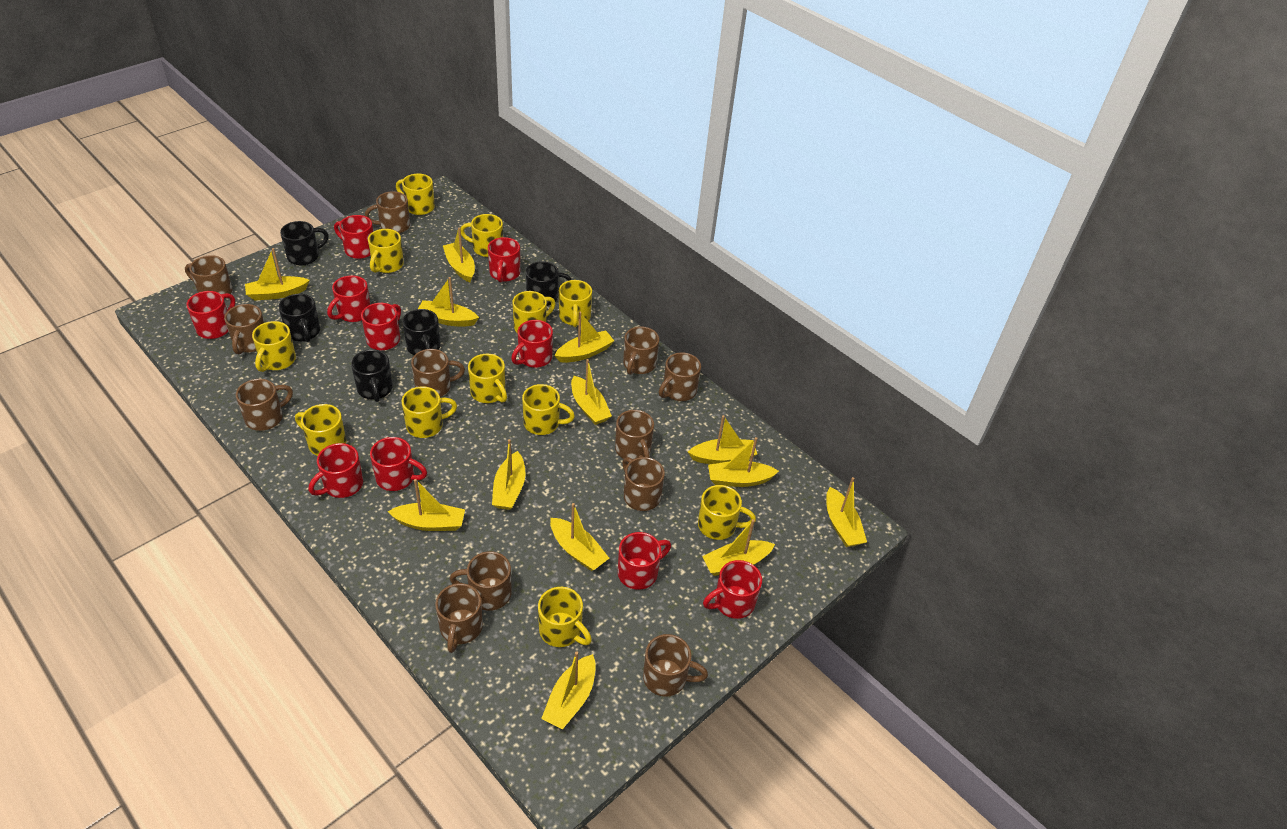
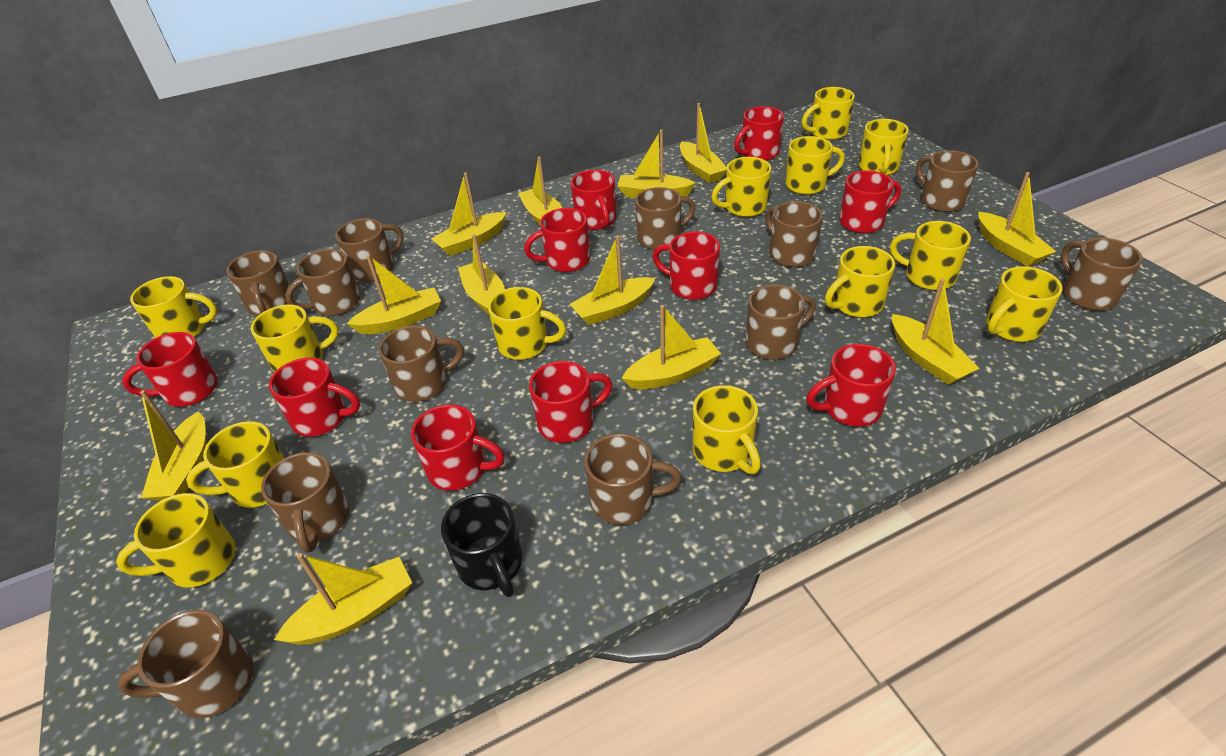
black mug: 5 -> 1
yellow boat: 13 -> 12
yellow mug: 12 -> 13

